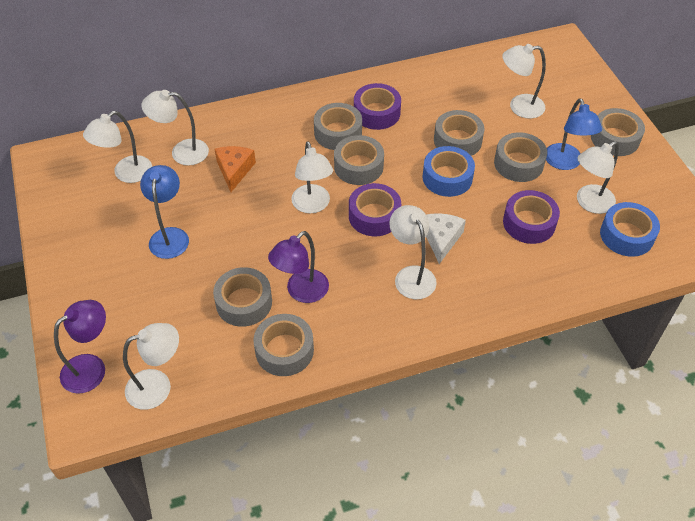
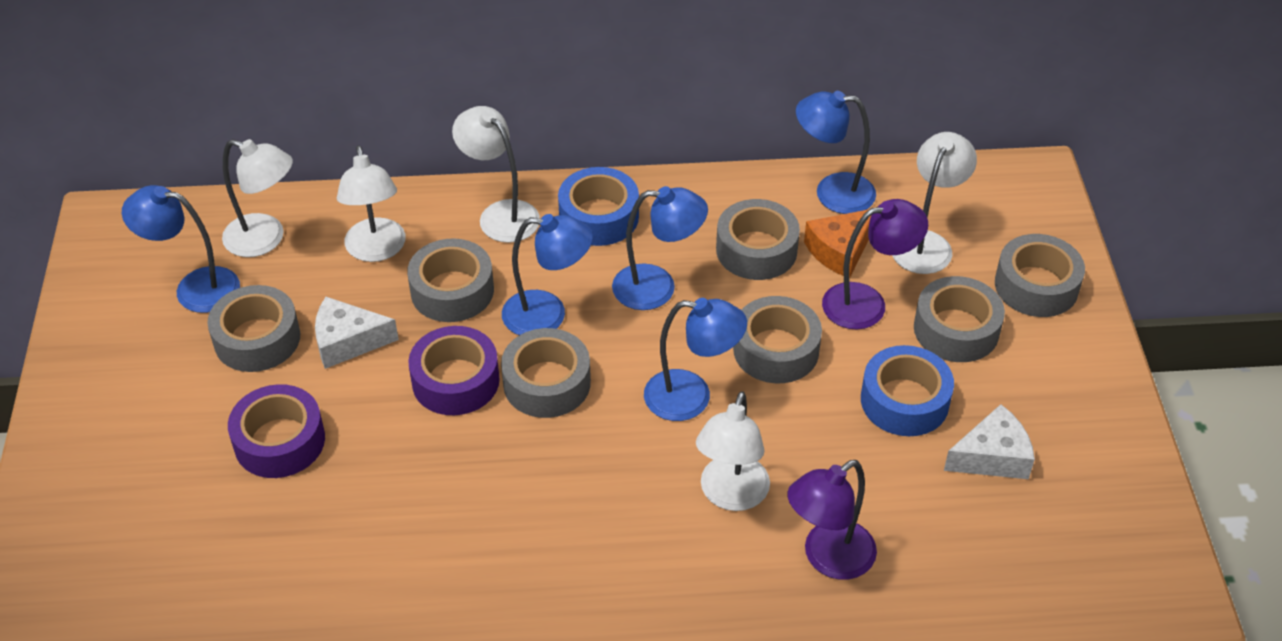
blue lamp: 2 -> 5
purple tape: 3 -> 2
white cheese: 1 -> 2
white lamp: 7 -> 5

